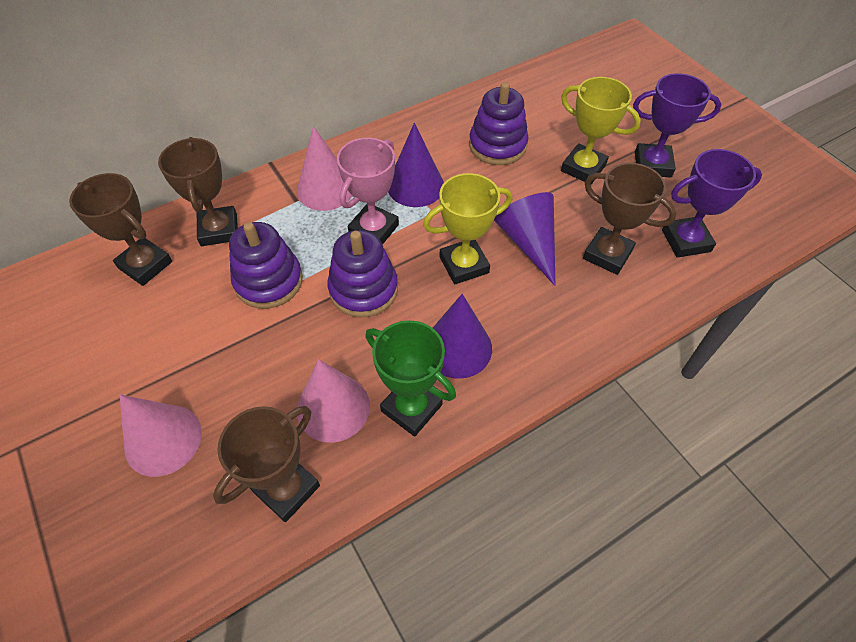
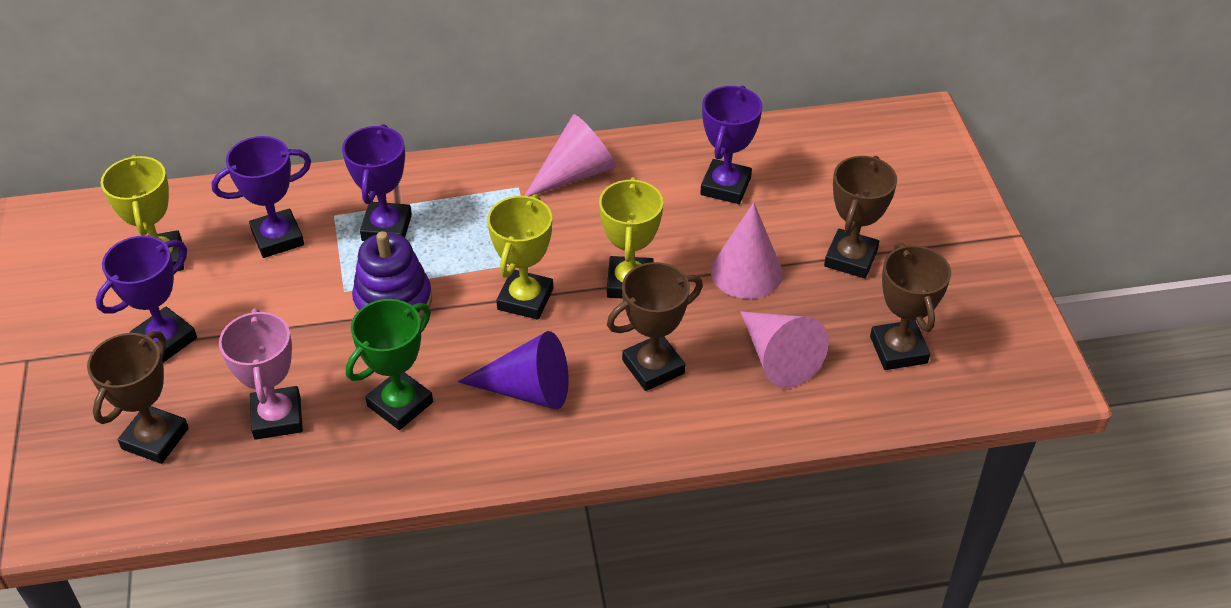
purple cone: 3 -> 1
purple stacking toy: 3 -> 1
purple trophy: 2 -> 4
yellow trophy: 2 -> 3

